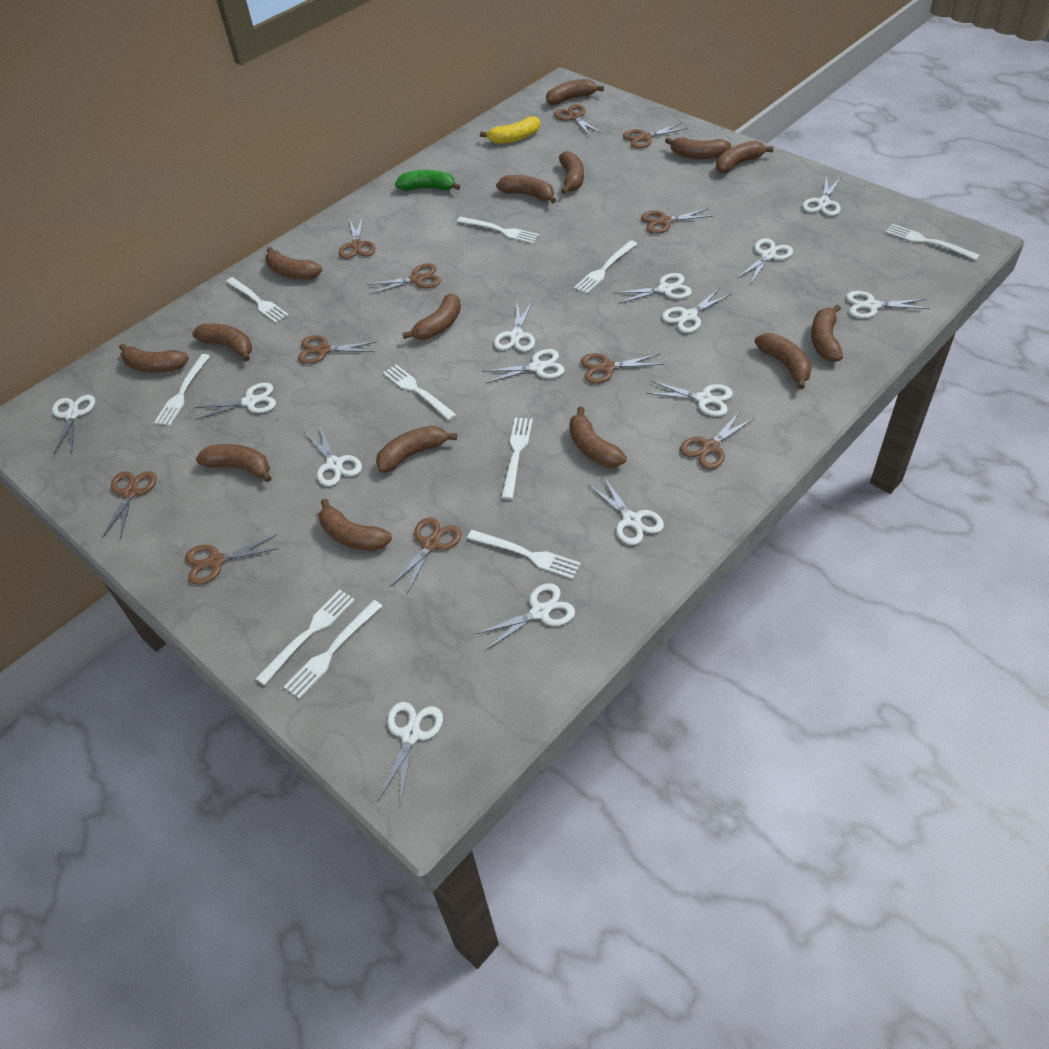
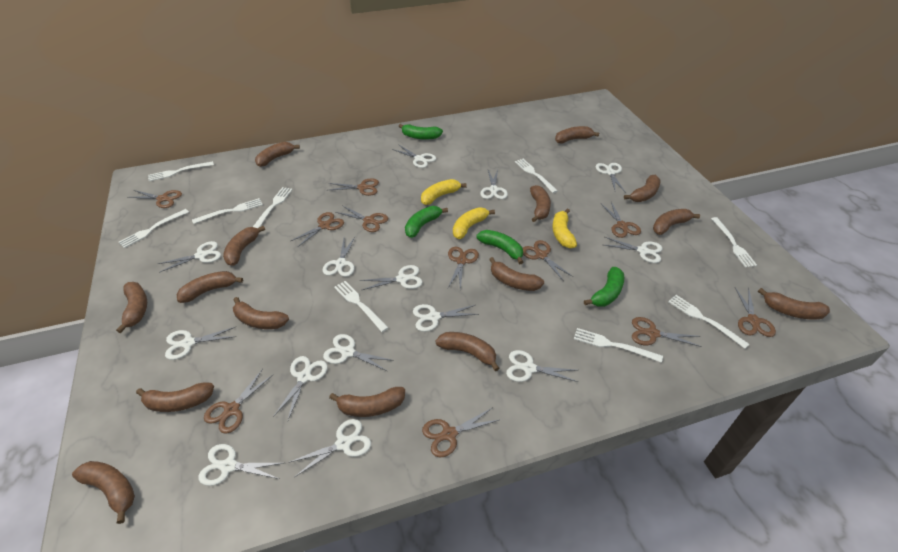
green banana: 1 -> 4
white fork: 10 -> 9
yellow banana: 1 -> 3

